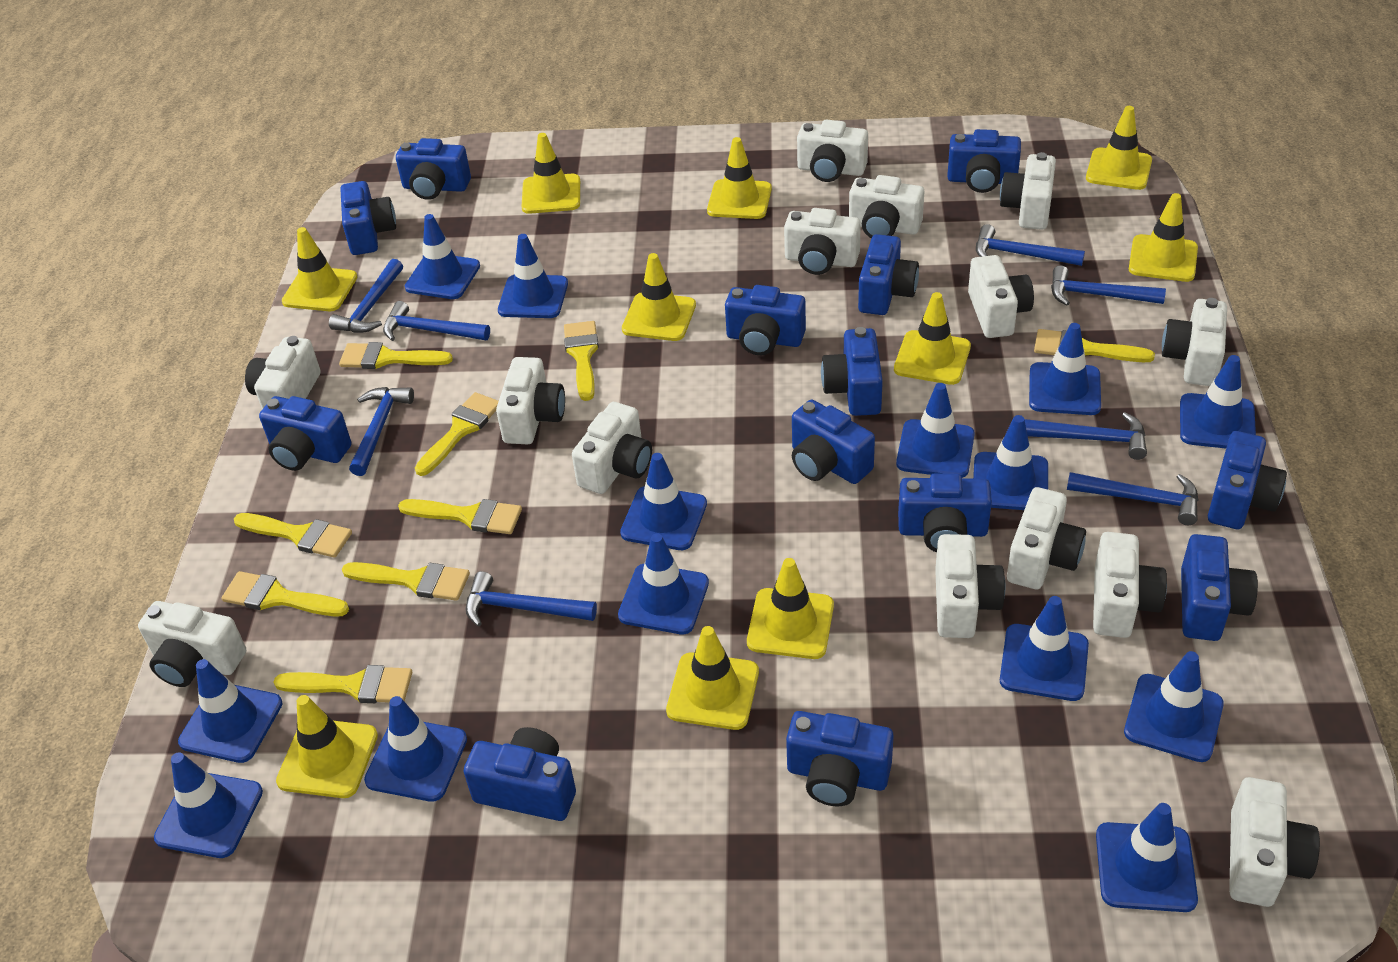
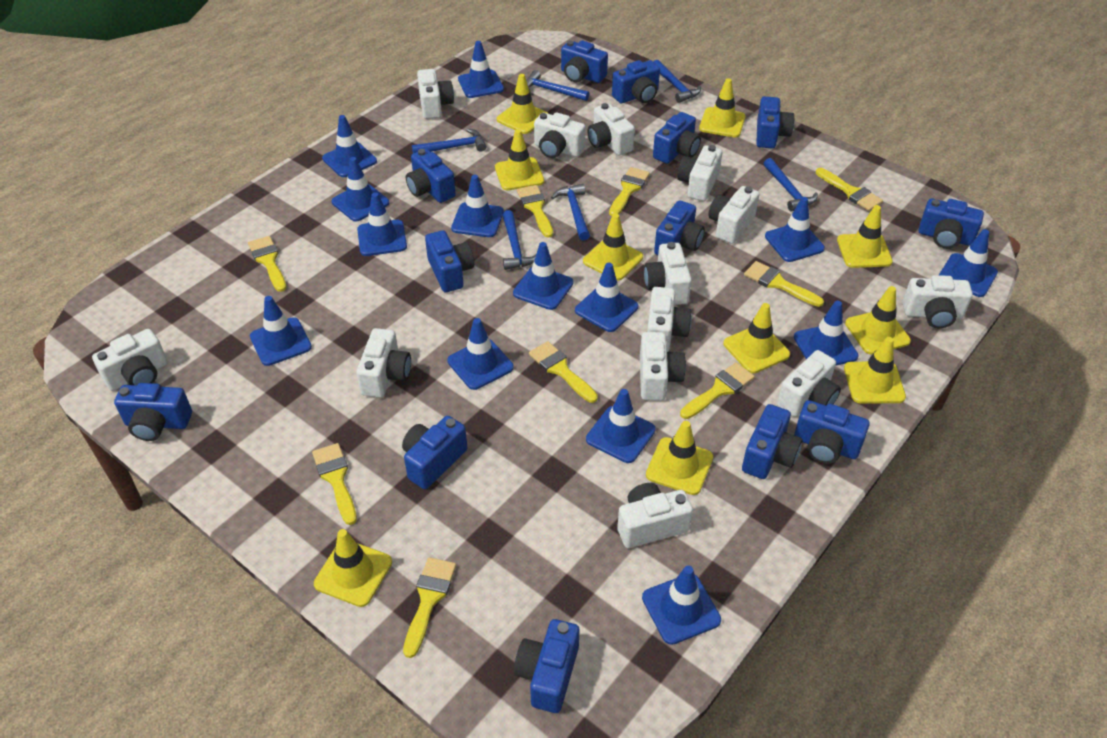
blue hammer: 8 -> 6
white camera: 14 -> 13

